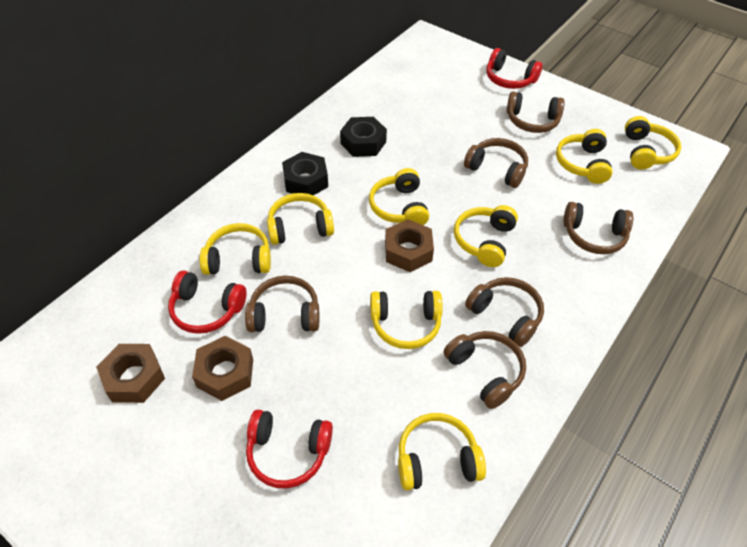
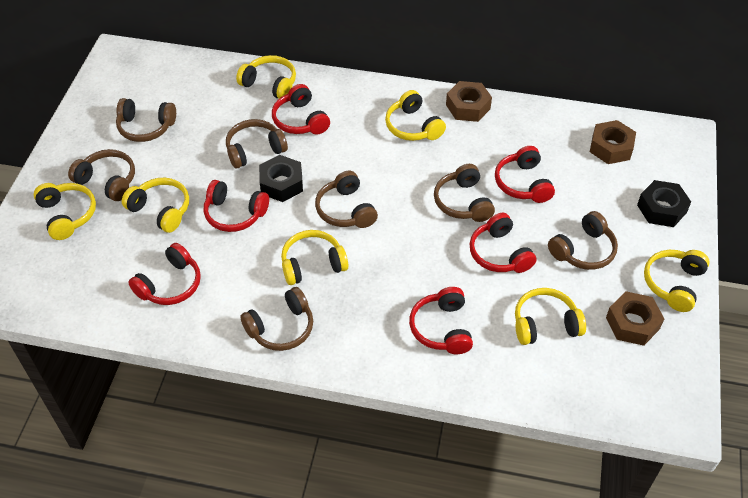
brown headphones: 6 -> 7
red headphones: 3 -> 6
yellow headphones: 8 -> 7

